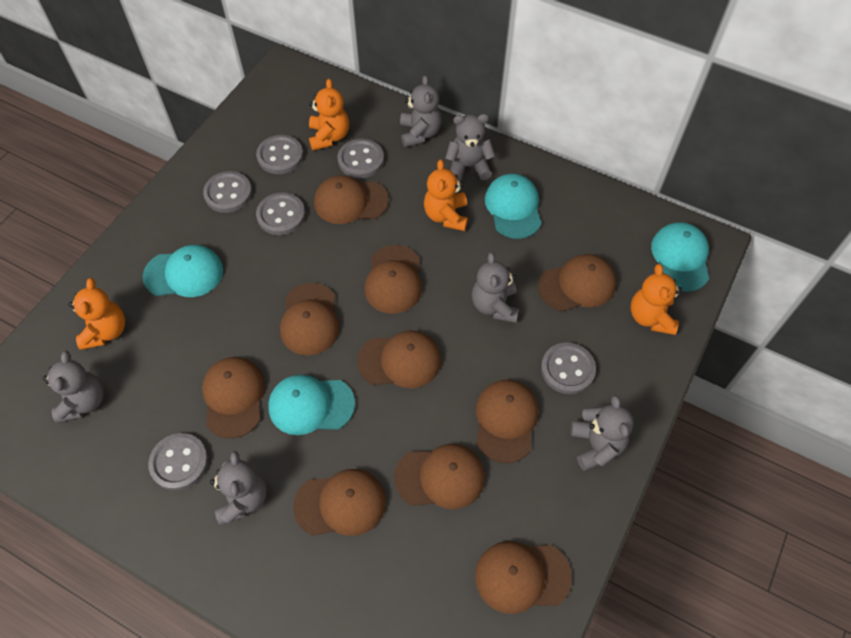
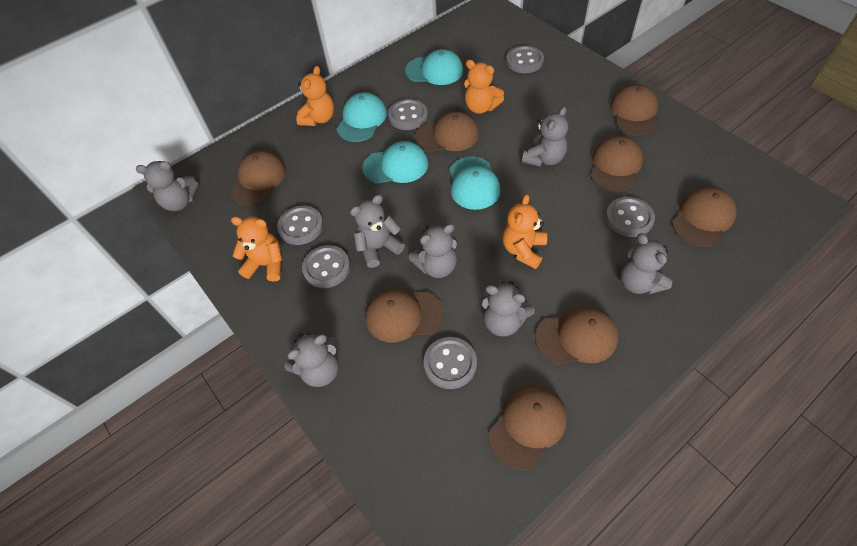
brown cap: 10 -> 8
grey teddy bear: 6 -> 7

